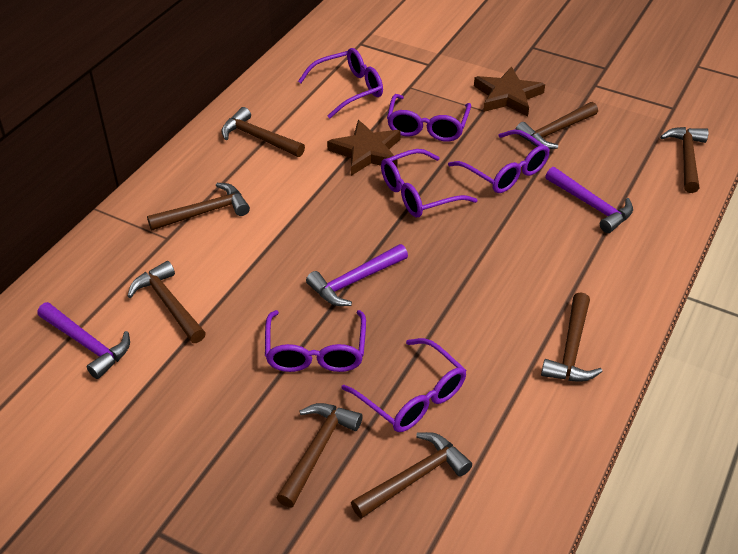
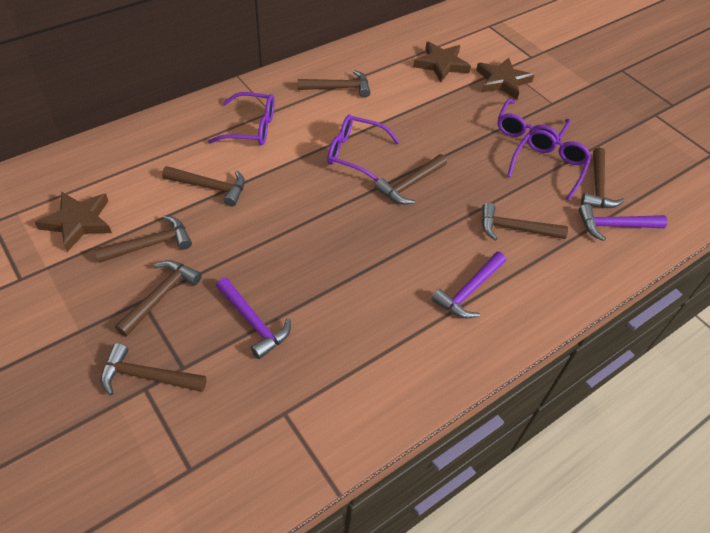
brown star: 2 -> 3
purple glasses: 6 -> 4

